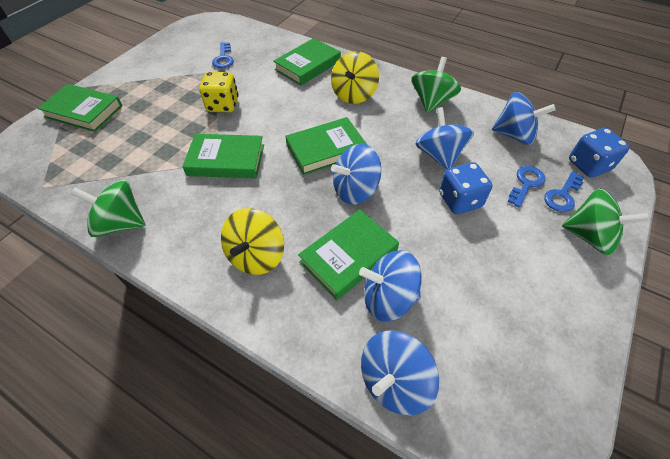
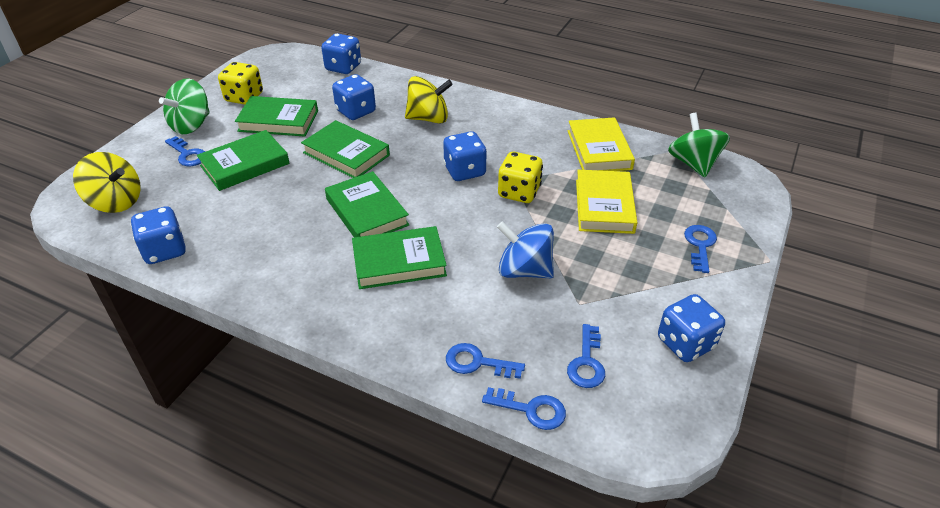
blue dice: 2 -> 5
blue key: 3 -> 5
blue spinning top: 5 -> 1
green spinning top: 3 -> 2
yellow book: 0 -> 2
yellow dice: 1 -> 2

